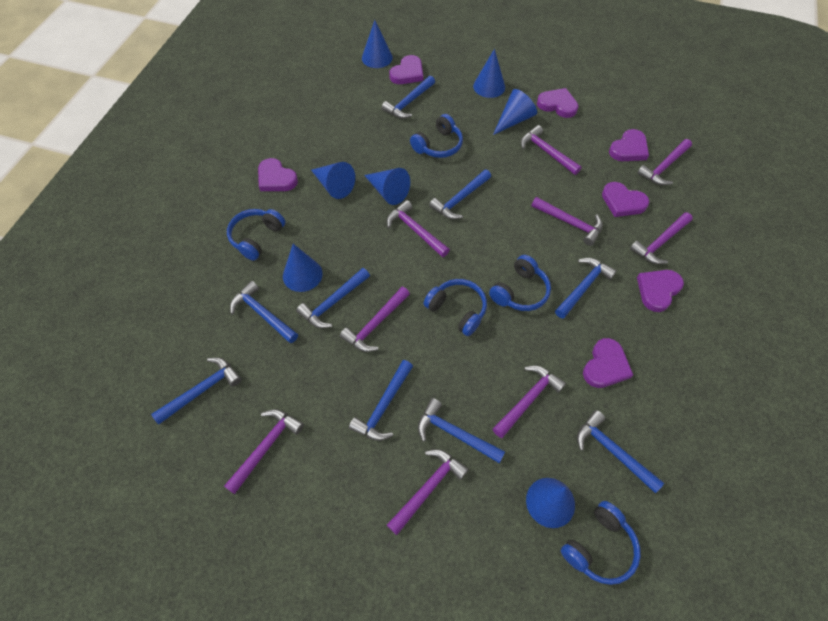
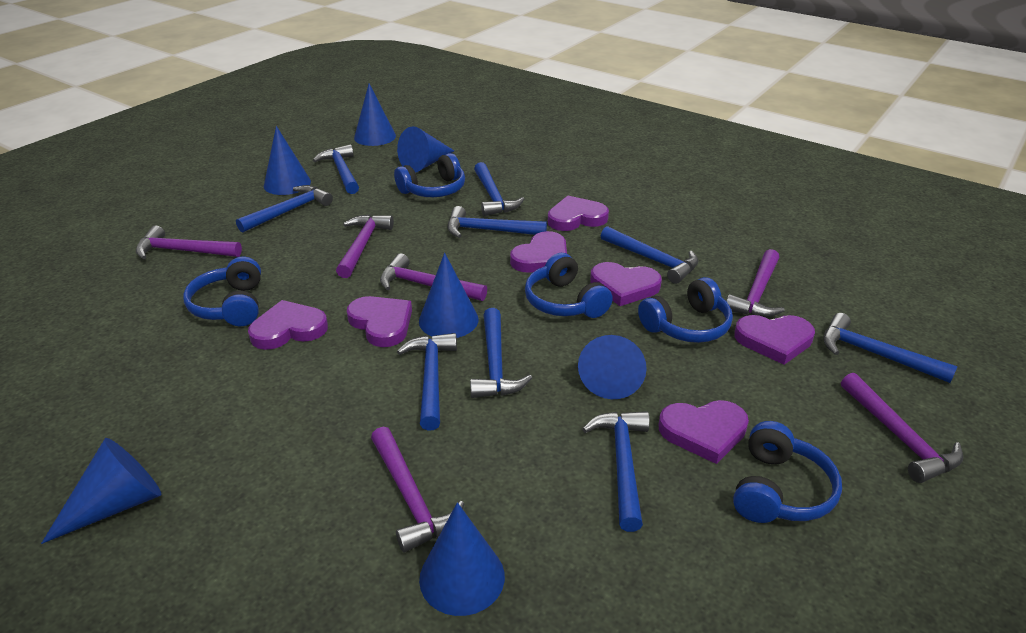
purple hammer: 9 -> 6

